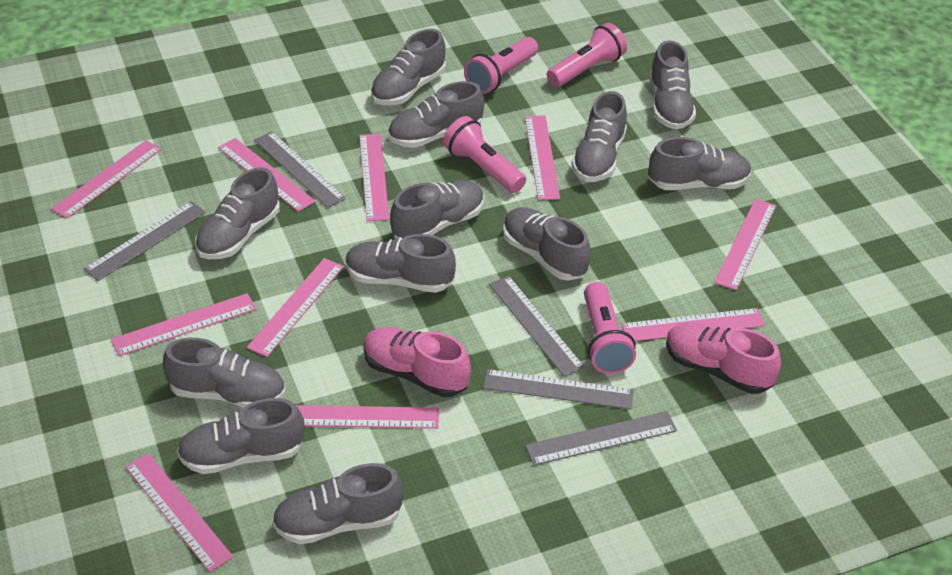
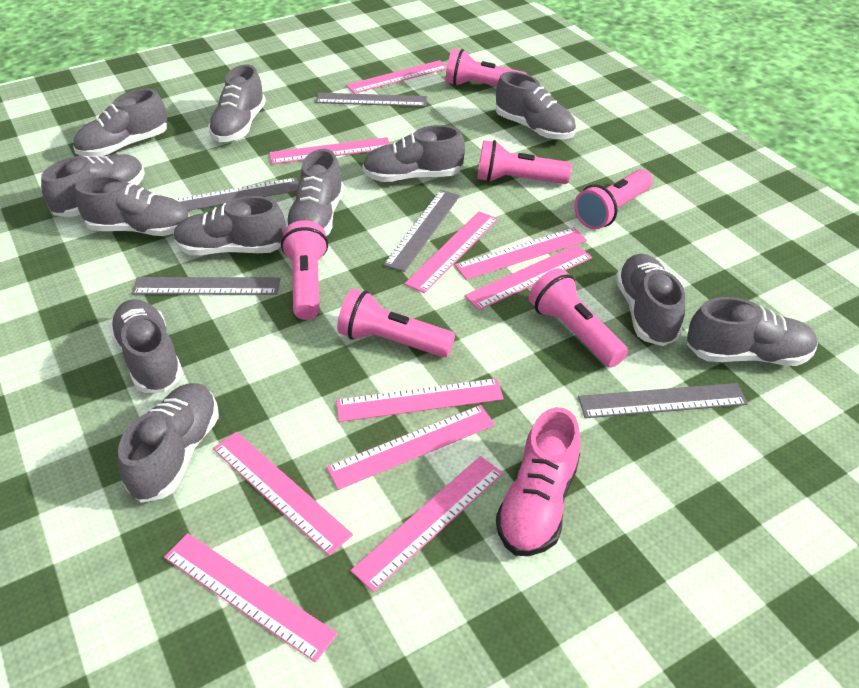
pink flashlight: 4 -> 6
pink shoe: 2 -> 1

